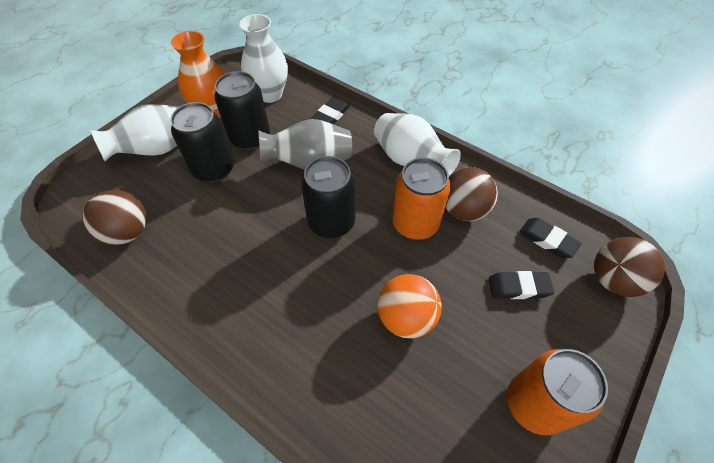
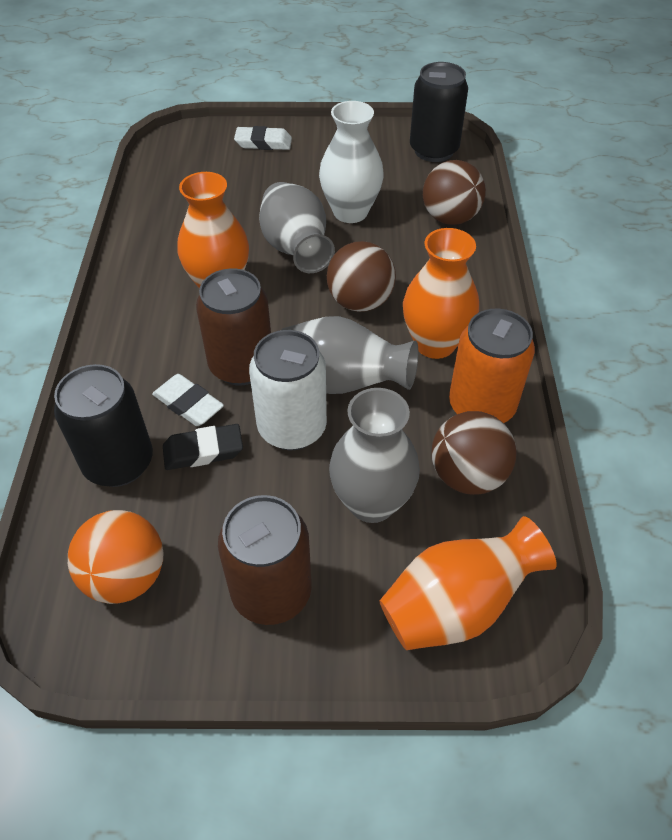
black can: 3 -> 2
black eraser: 3 -> 1
brown can: 0 -> 2
grey vase: 1 -> 3
orange can: 2 -> 1
orange vase: 1 -> 3
white can: 0 -> 1
white eraser: 0 -> 2
white vase: 3 -> 1

